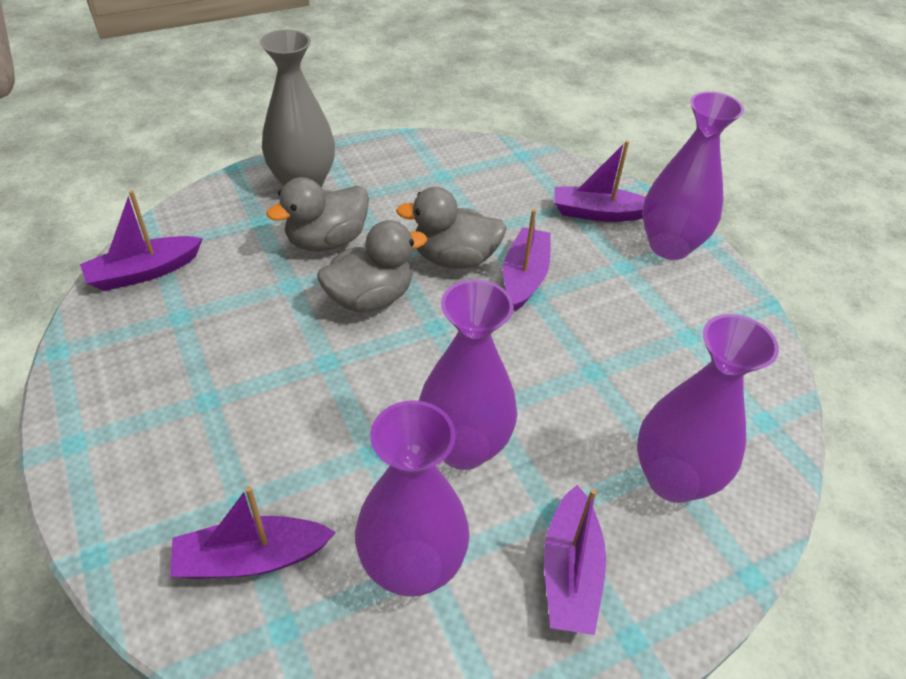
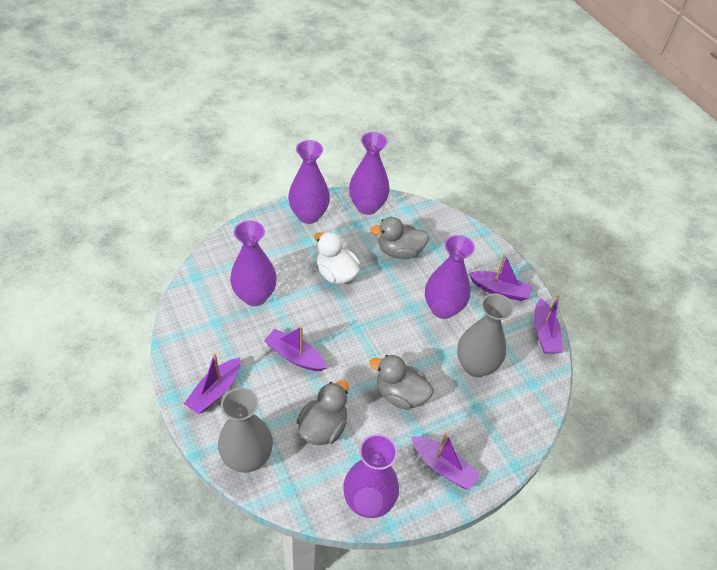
grey vase: 1 -> 2
purple vase: 4 -> 5
white duck: 0 -> 1

